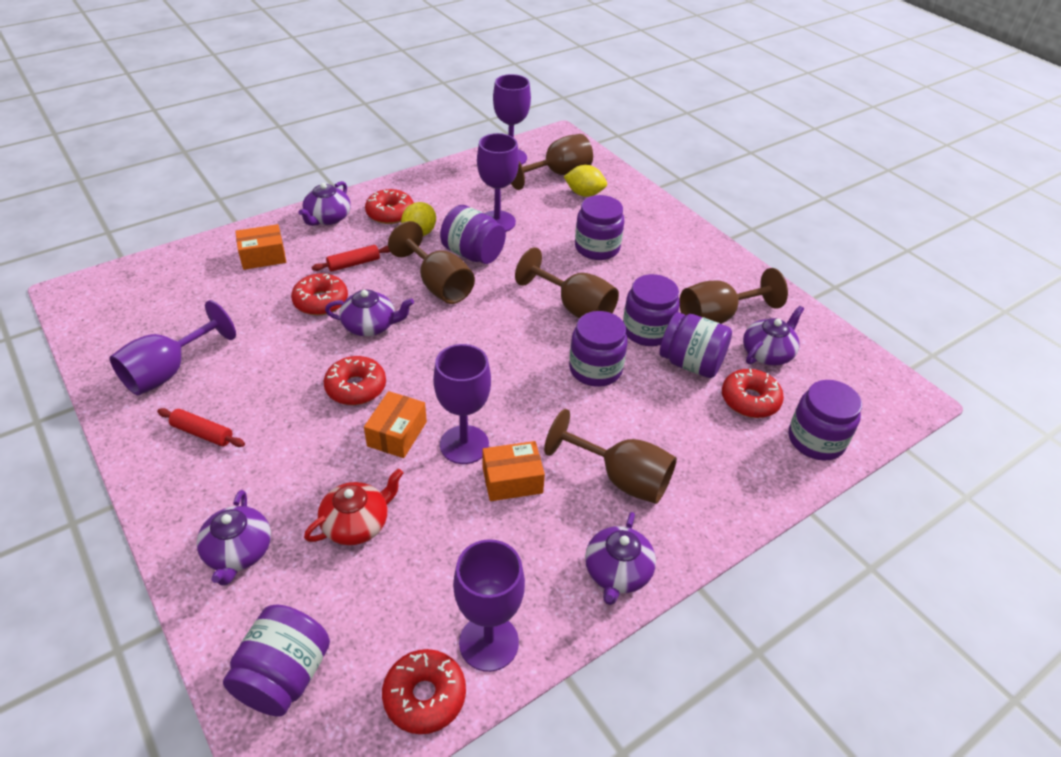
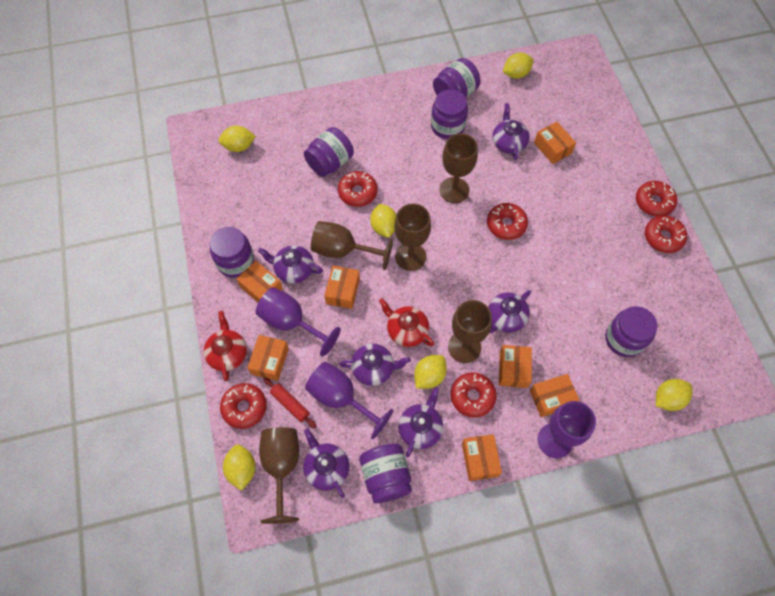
orange box: 3 -> 7
purple goblet: 5 -> 3
purple jar: 7 -> 6
purple teapot: 5 -> 6
red donut: 5 -> 6
red rolling pin: 2 -> 1
red teapot: 1 -> 2
yellow lemon: 2 -> 6

